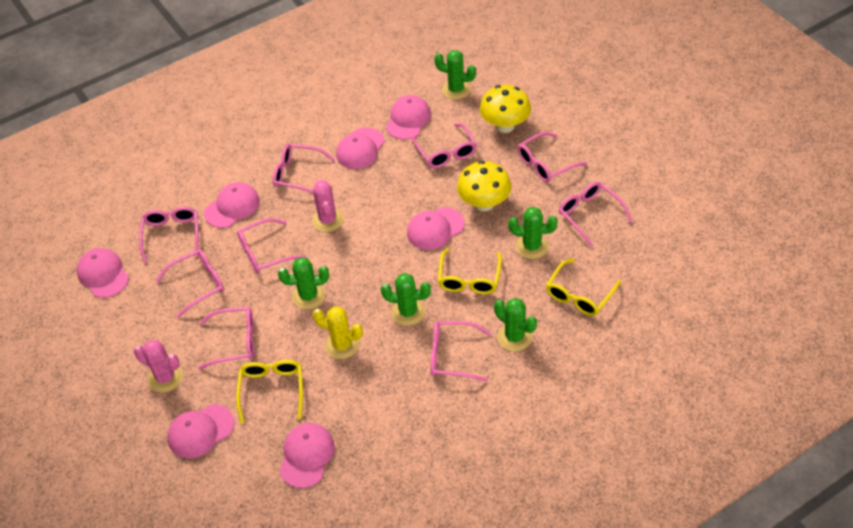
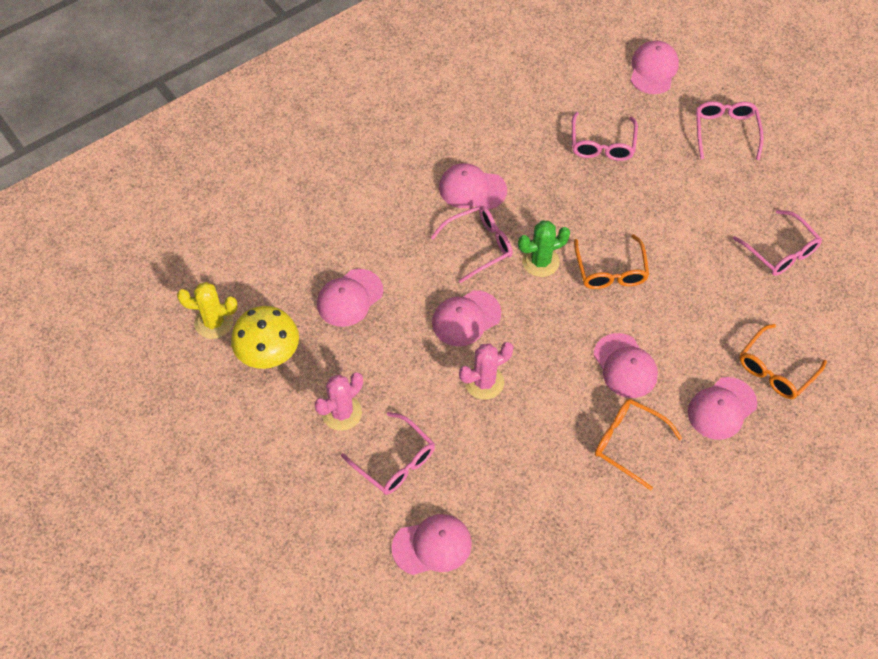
green cactus: 5 -> 1
orange glasses: 0 -> 3
pink glasses: 9 -> 5
yellow glasses: 3 -> 0
yellow mushroom: 2 -> 1

